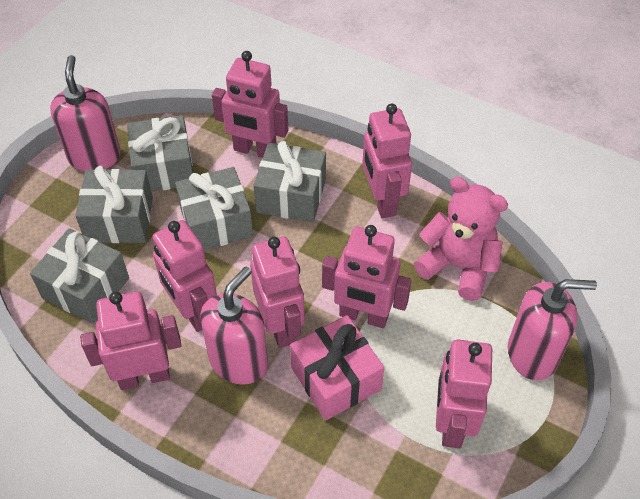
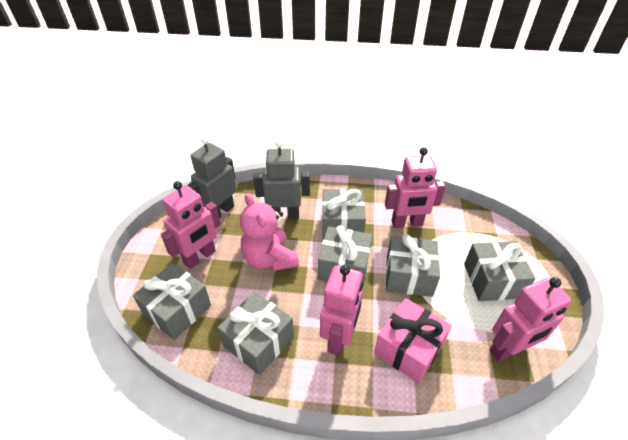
grey gift: 5 -> 6
grey robot: 0 -> 2
pink robot: 7 -> 4
pink soap dispenser: 3 -> 0

